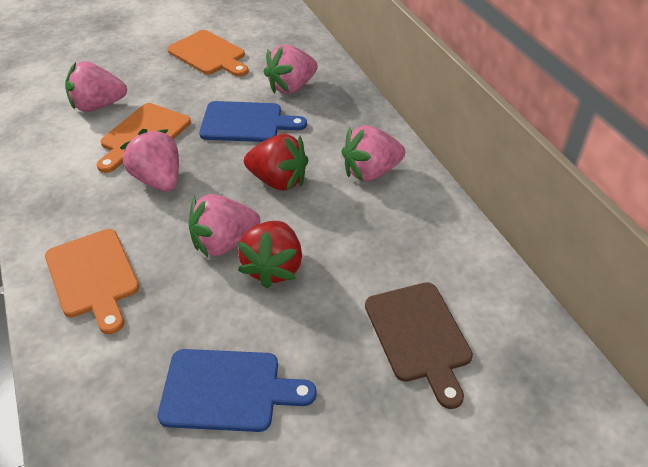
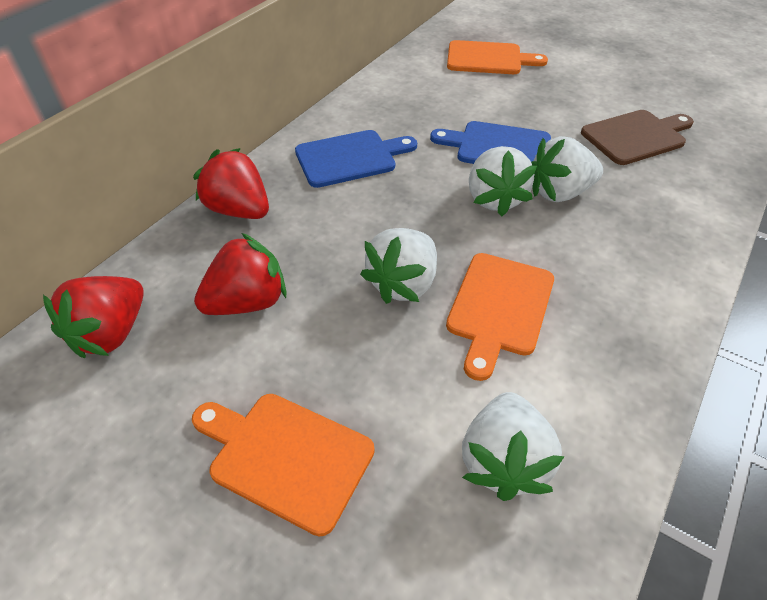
pink strawberry: 5 -> 0
red strawberry: 2 -> 3
white strawberry: 0 -> 4

